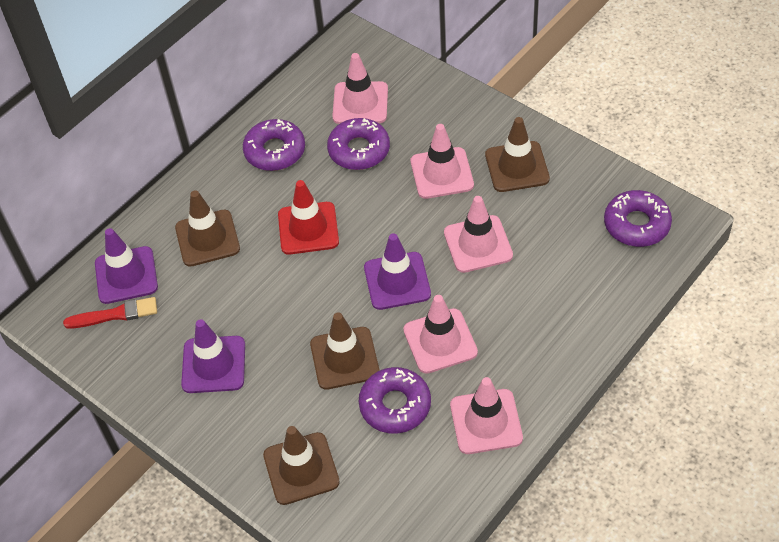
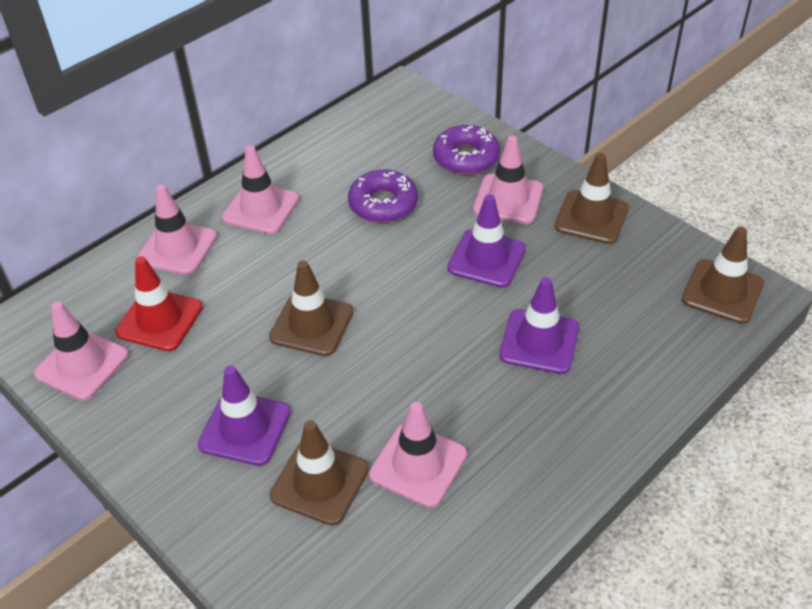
purple donut: 4 -> 2
red brush: 1 -> 0

